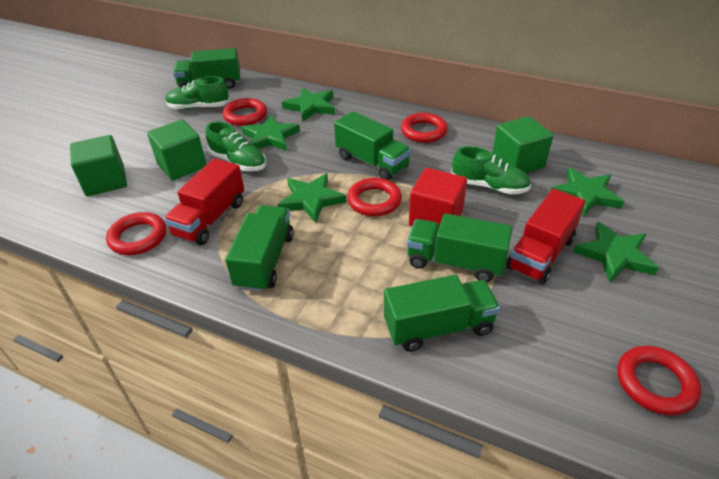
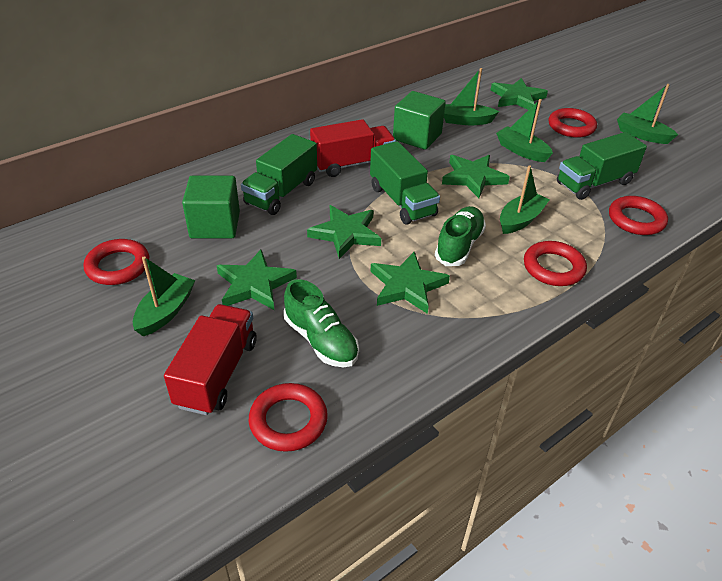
green boat: 0 -> 5
green cube: 3 -> 2
green shoe: 3 -> 2
green truck: 5 -> 3
red cube: 1 -> 0

